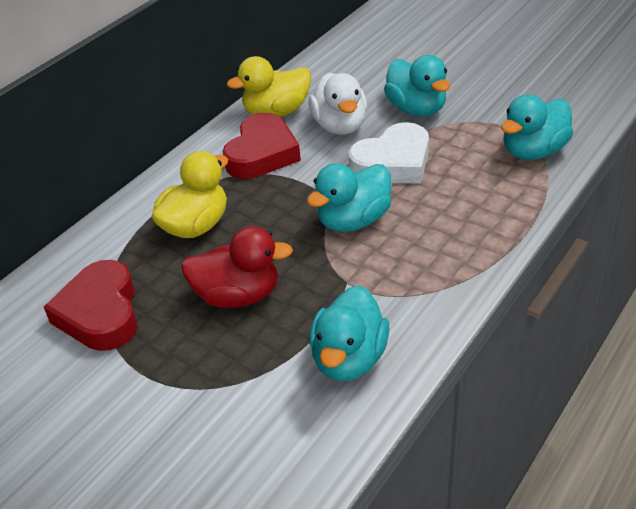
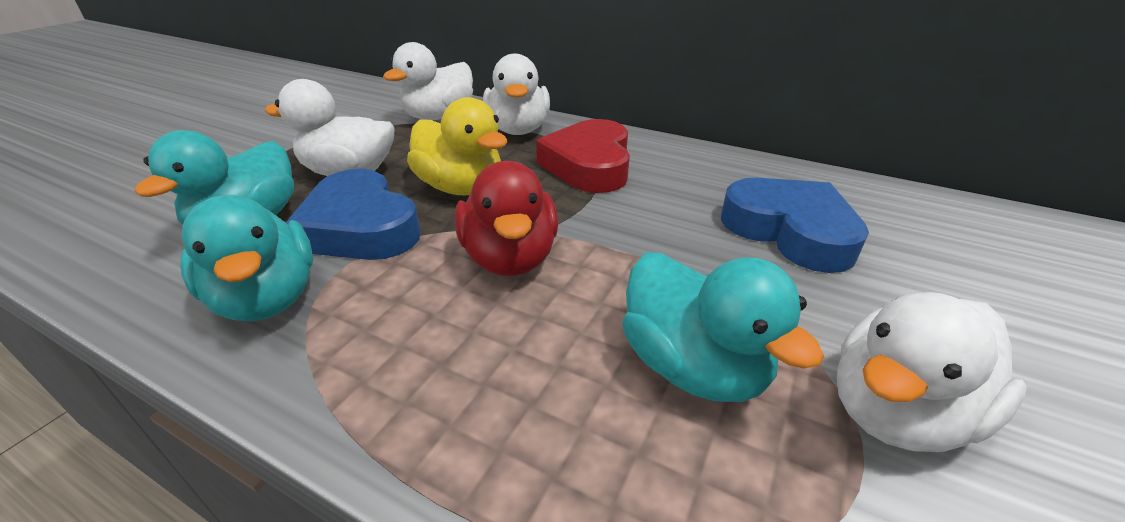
blue heart: 0 -> 2
red heart: 2 -> 1
turquoise duck: 4 -> 3
white duck: 1 -> 4
white heart: 1 -> 0
yellow duck: 2 -> 1

